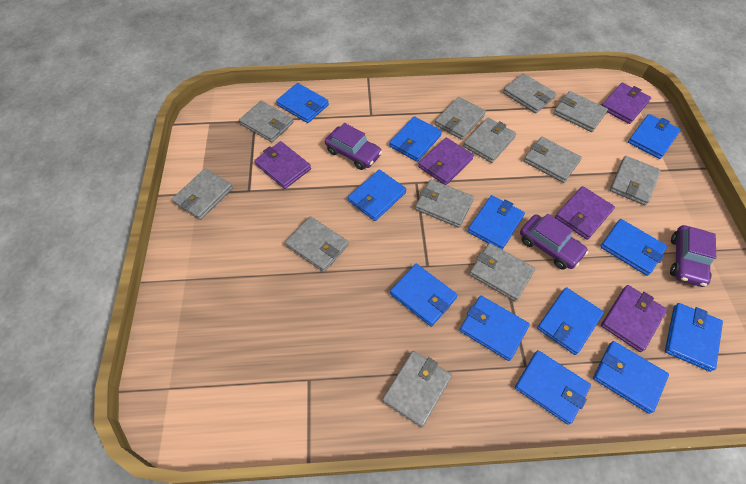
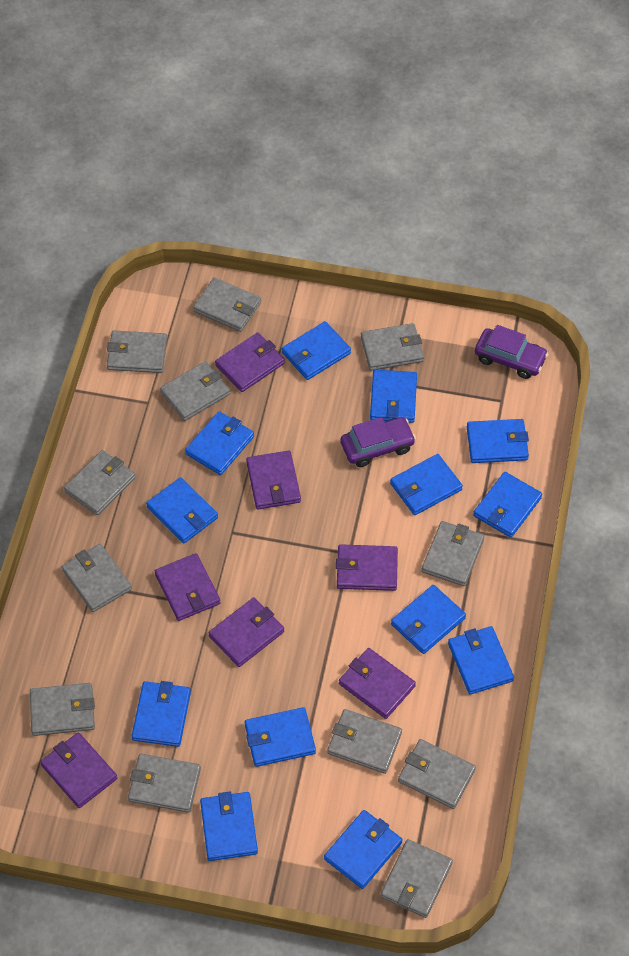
blue wallet: 12 -> 13
purple car: 3 -> 2
purple wallet: 5 -> 7

